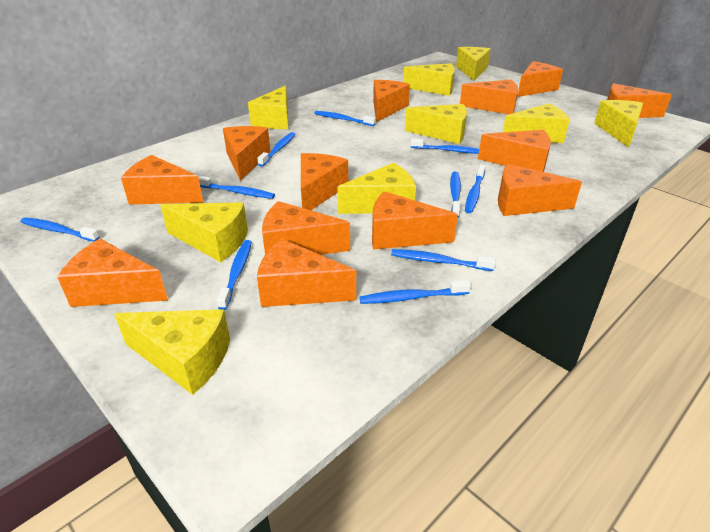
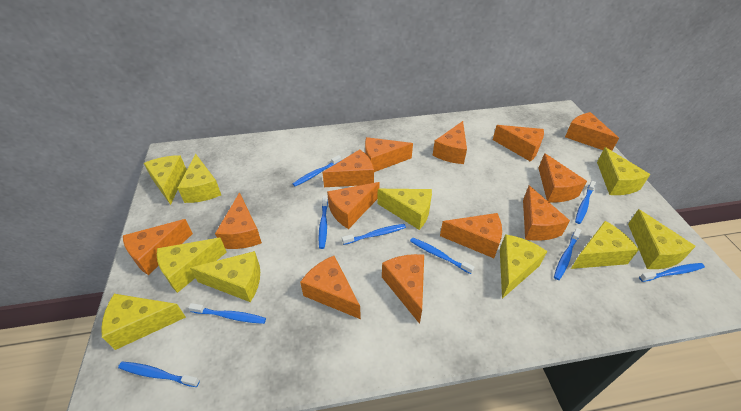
blue toothbrush: 10 -> 9
yellow cheese: 9 -> 10

